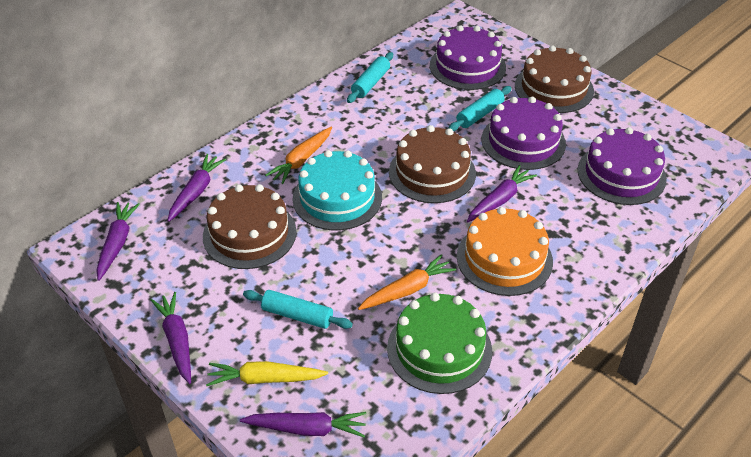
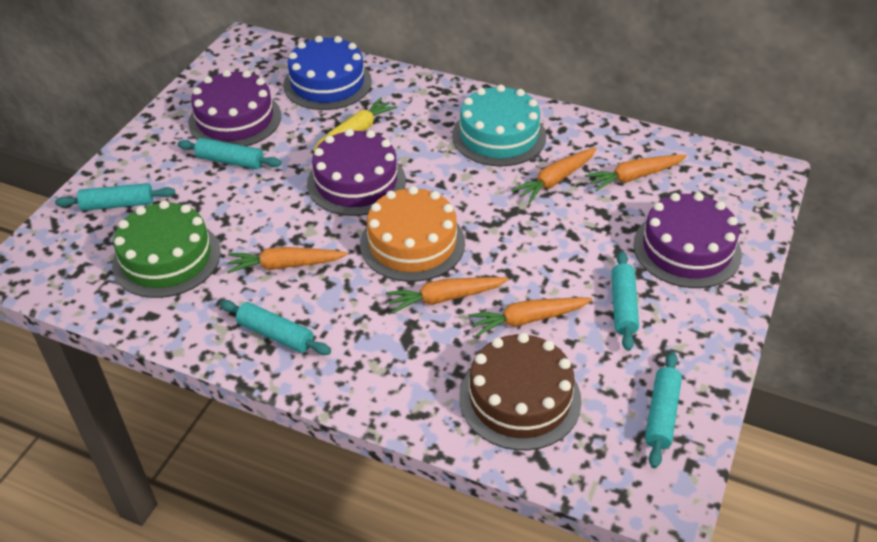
blue cake: 0 -> 1
brown cake: 3 -> 1
orange carrot: 2 -> 5
purple carrot: 5 -> 0
turquoise rolling pin: 3 -> 5

